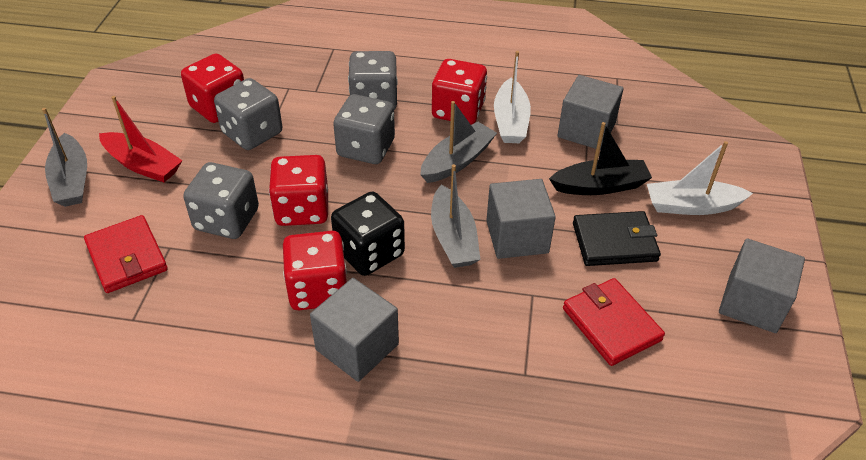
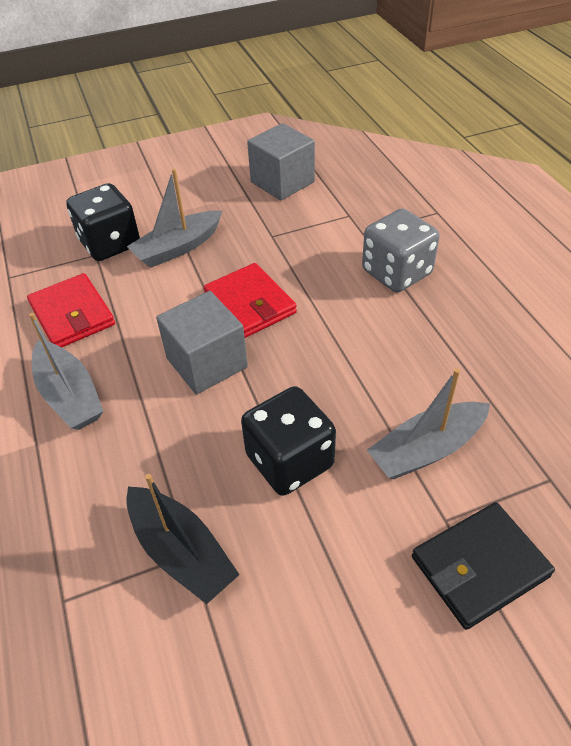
black dice: 1 -> 2
grey cube: 4 -> 2
grey dice: 4 -> 1
red boat: 1 -> 0
red dice: 4 -> 0
white boat: 2 -> 0

